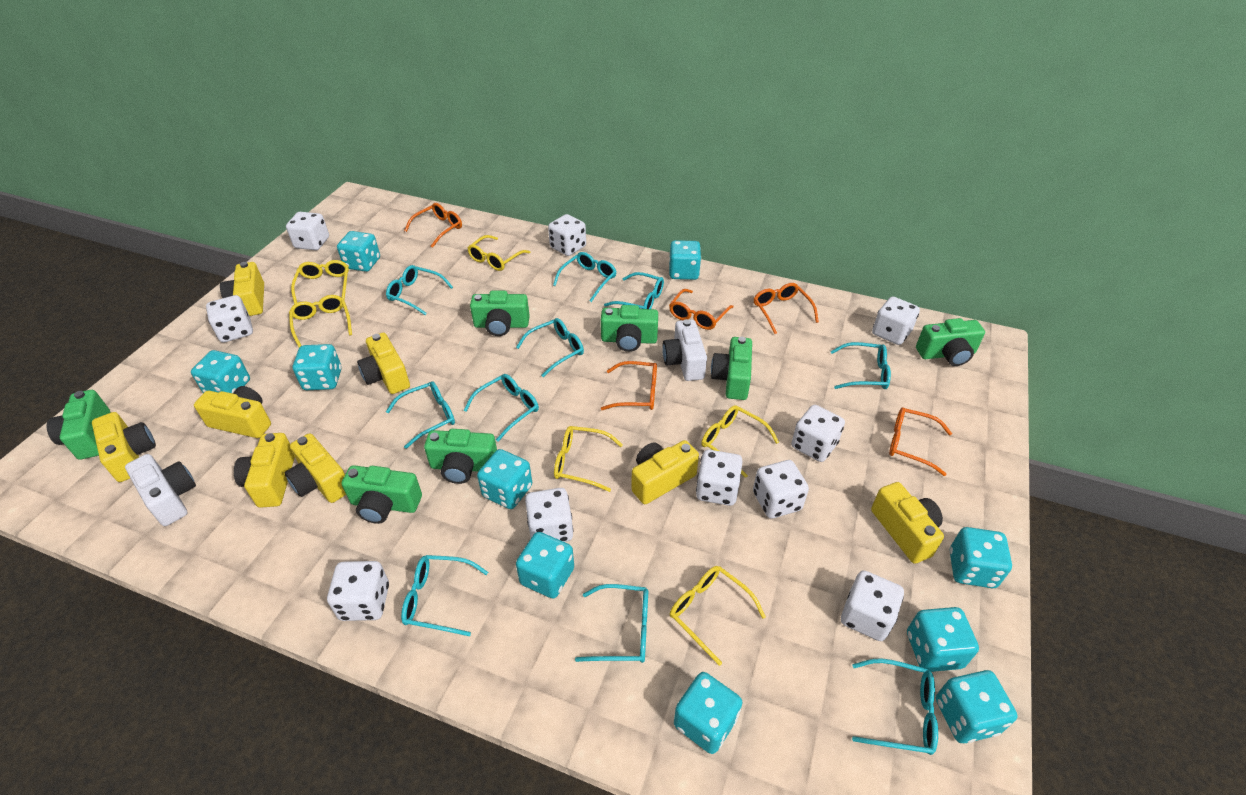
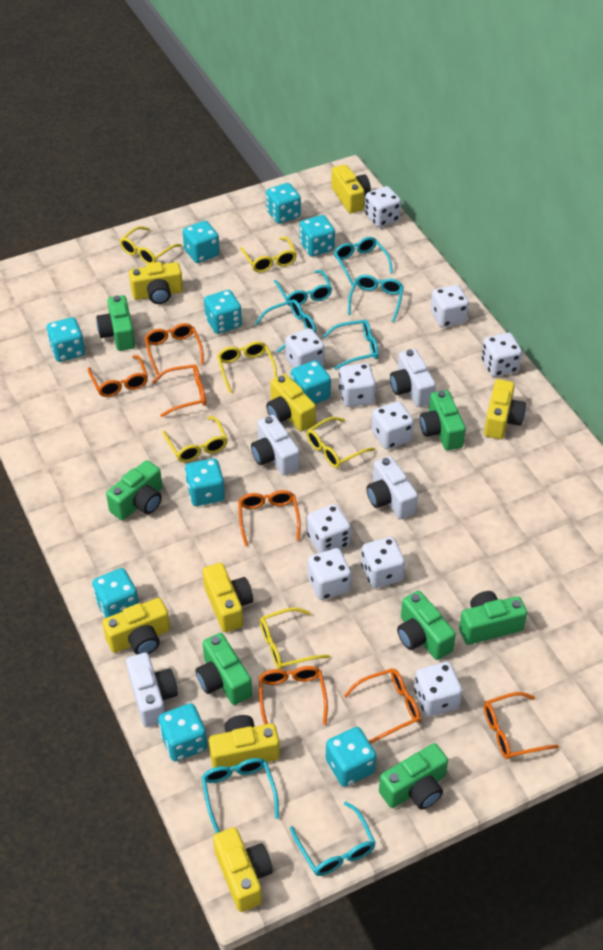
orange glasses: 5 -> 7
turquoise glasses: 10 -> 7
white camera: 2 -> 4

